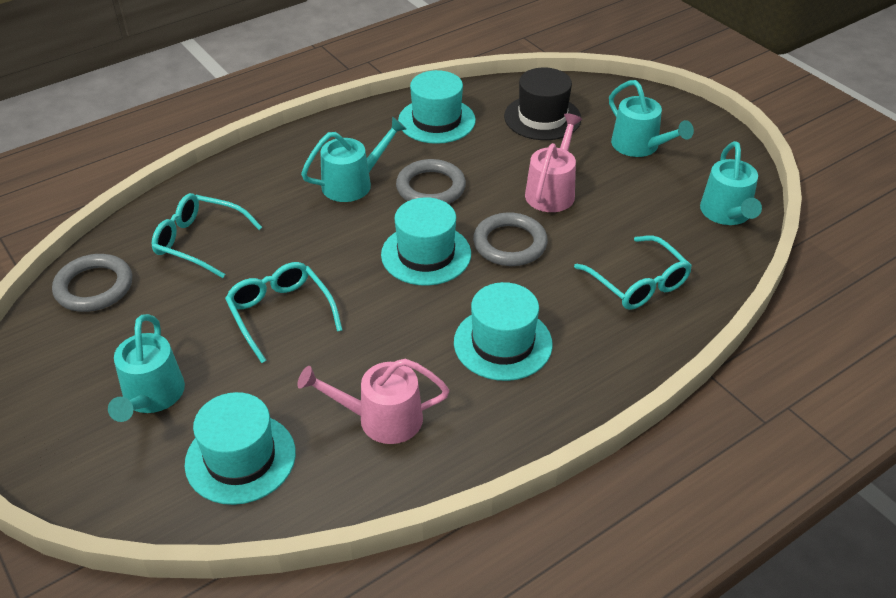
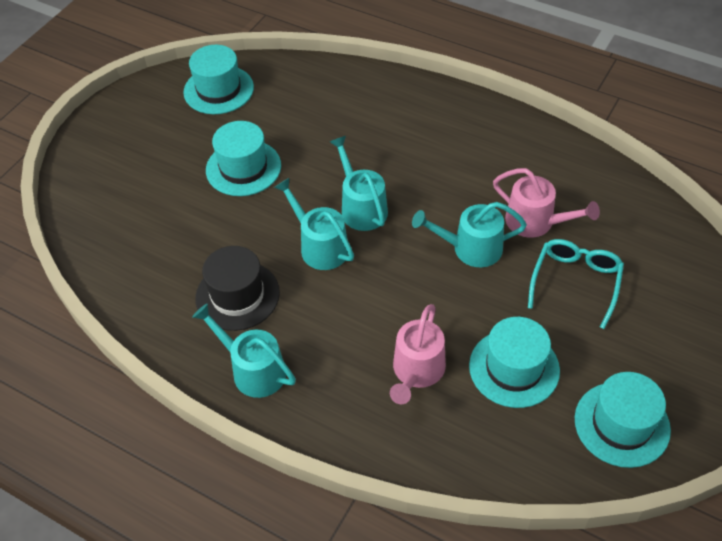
grey ring: 3 -> 0
turquoise glasses: 3 -> 1

